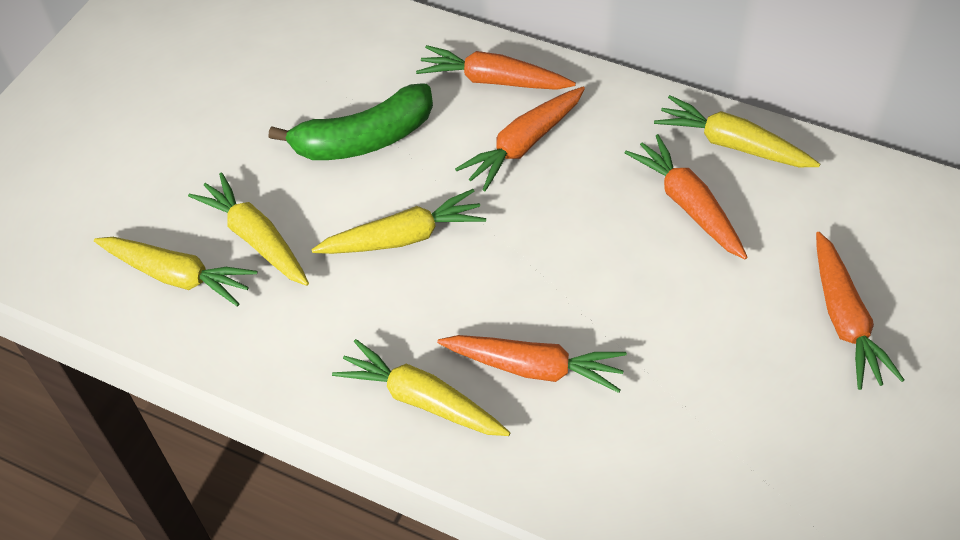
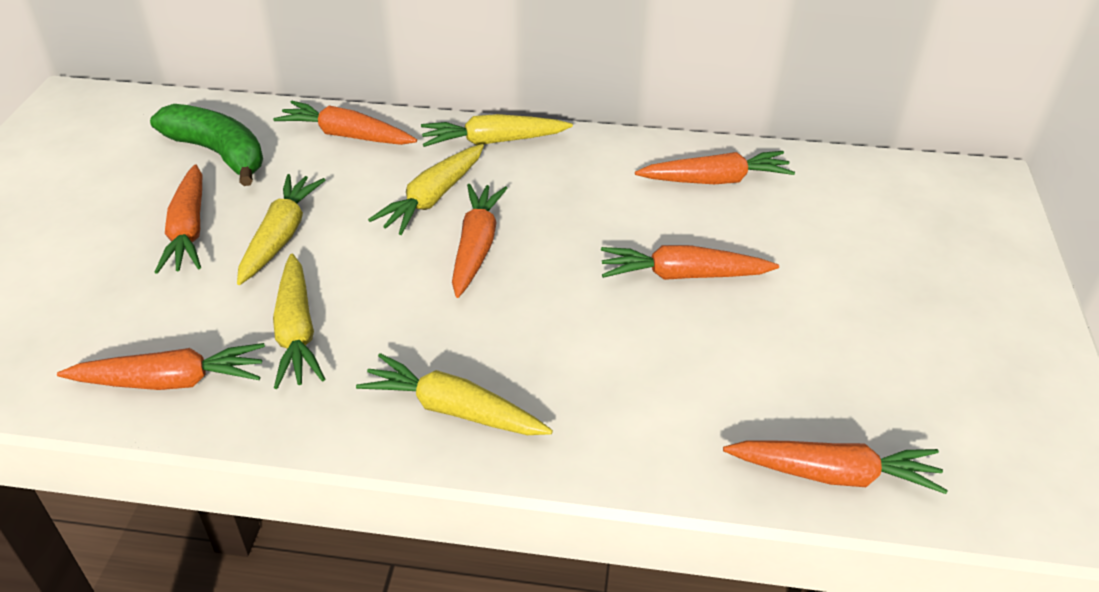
orange carrot: 5 -> 7

